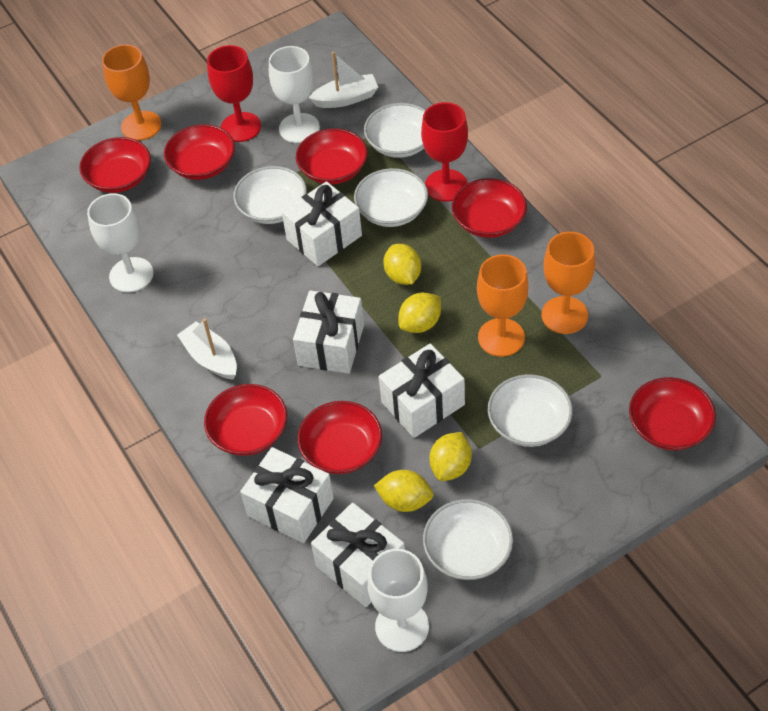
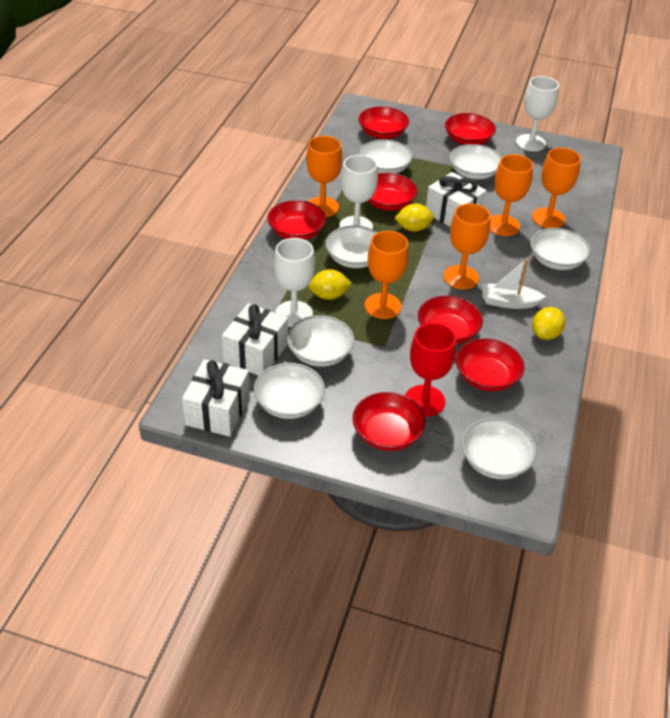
orange goblet: 3 -> 5
red goblet: 2 -> 1
white boat: 2 -> 1
white bowl: 5 -> 7
white gift: 5 -> 3
yellow lemon: 4 -> 3

